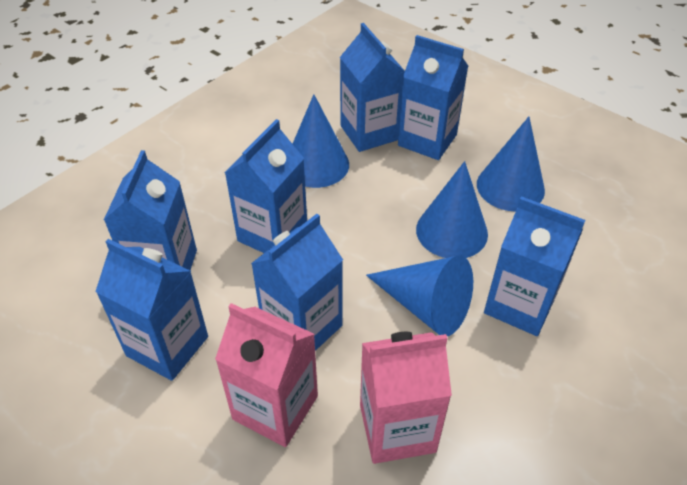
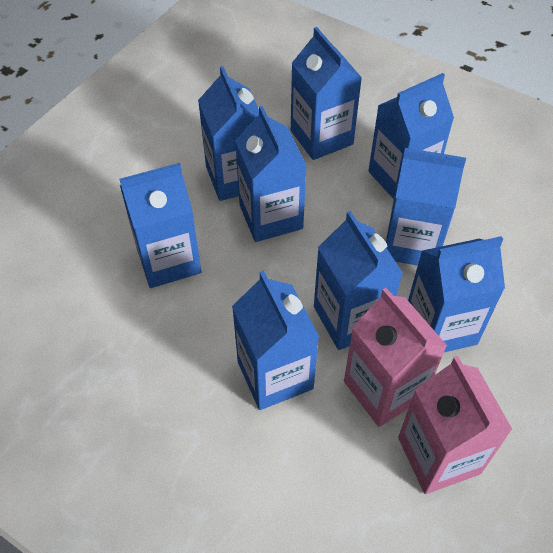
blue carton: 7 -> 9
blue cone: 4 -> 0

